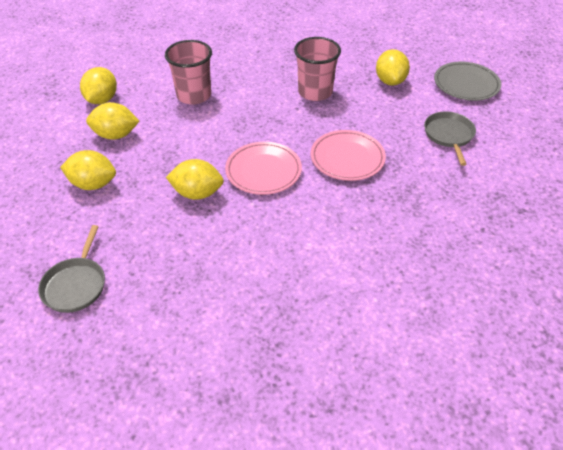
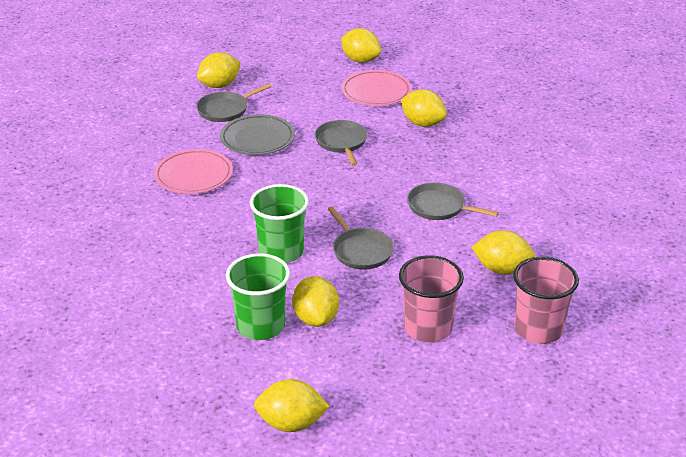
green cup: 0 -> 2
grey pan: 2 -> 4
yellow lemon: 5 -> 6

